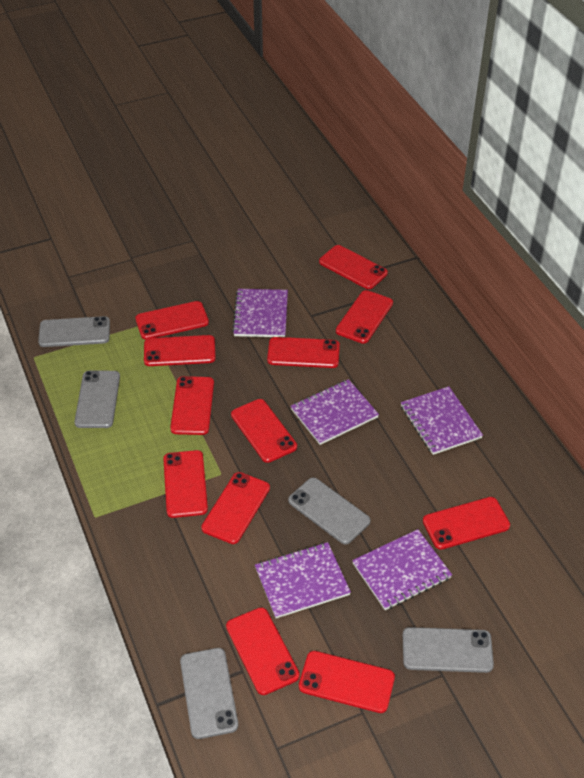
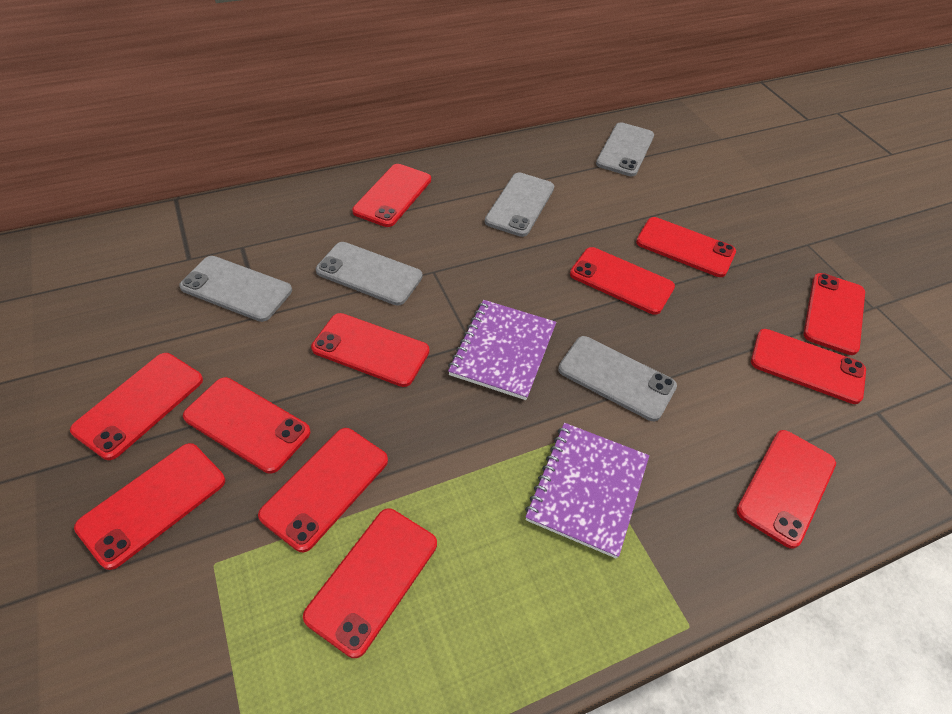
purple notebook: 5 -> 2

